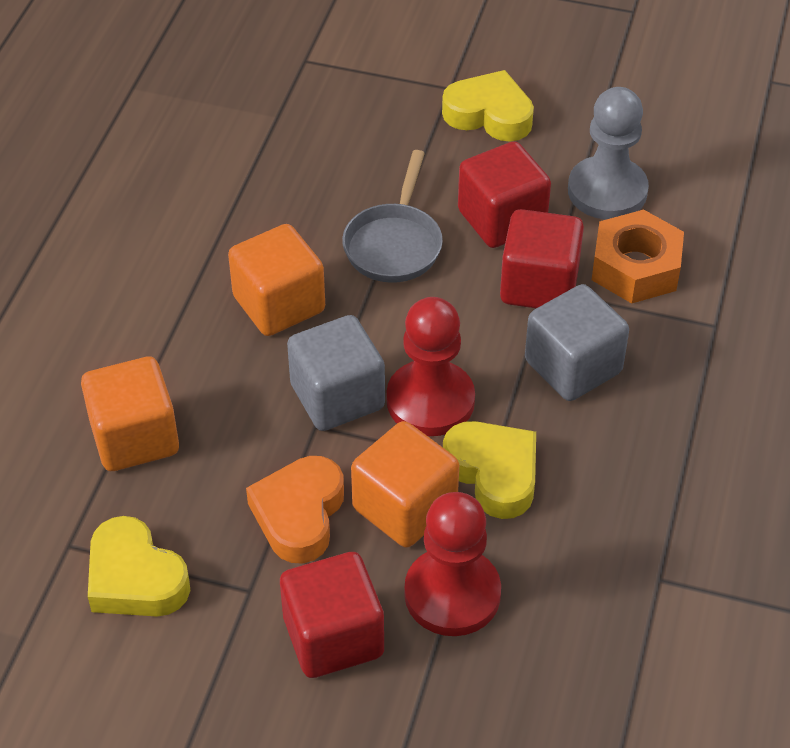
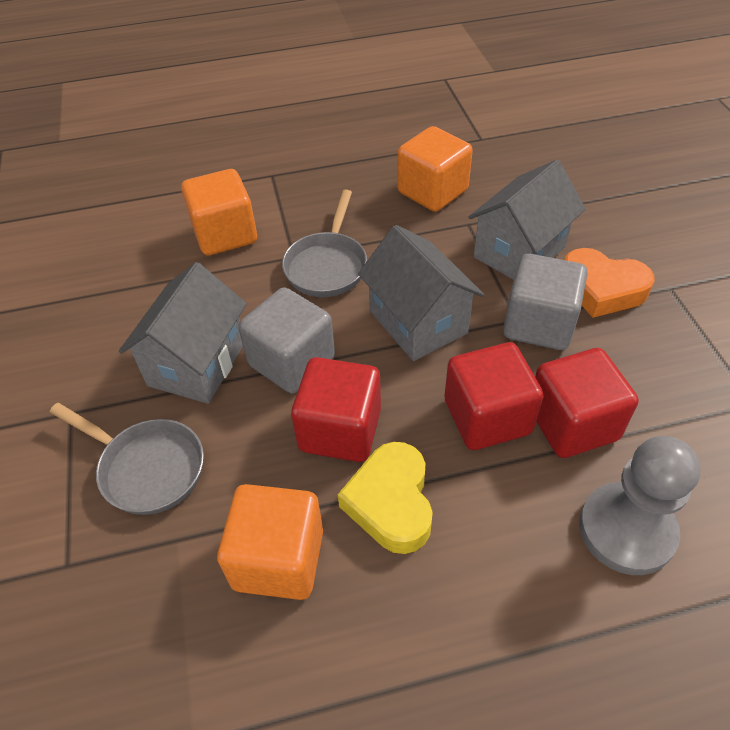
grey house: 0 -> 3
grey pan: 1 -> 2
orange nut: 1 -> 0
red pawn: 2 -> 0
yellow heart: 3 -> 1

